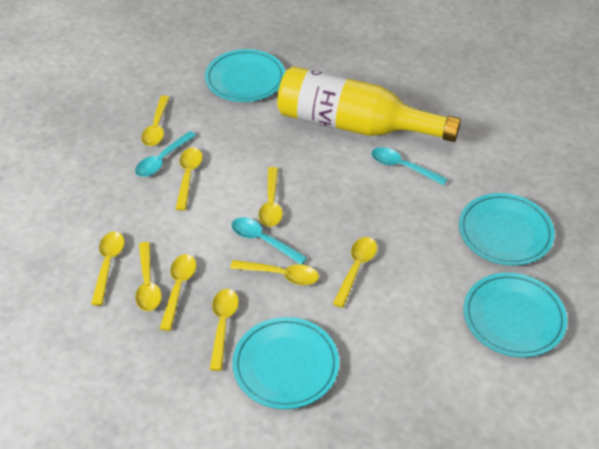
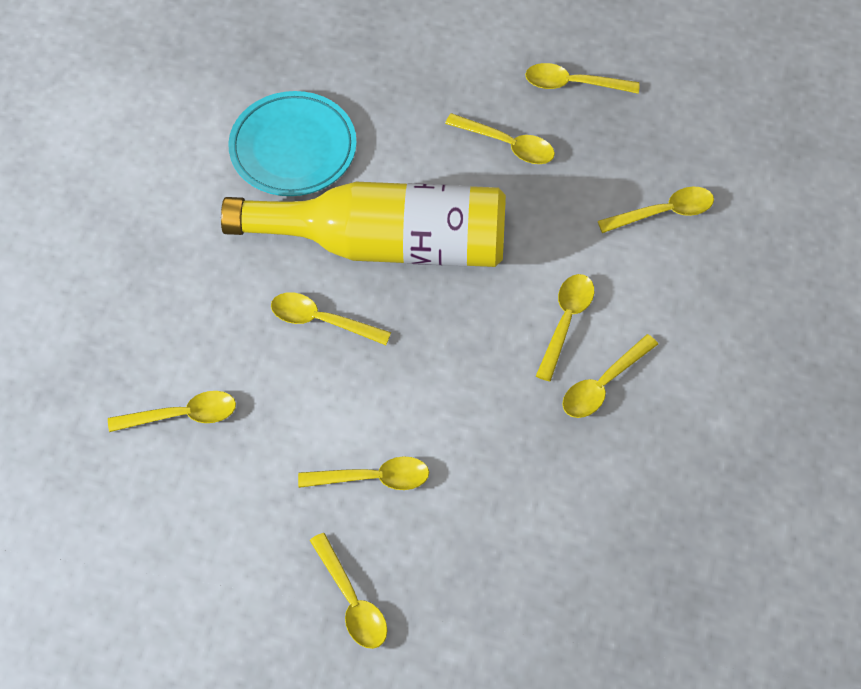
turquoise plate: 4 -> 1
turquoise spoon: 3 -> 0

